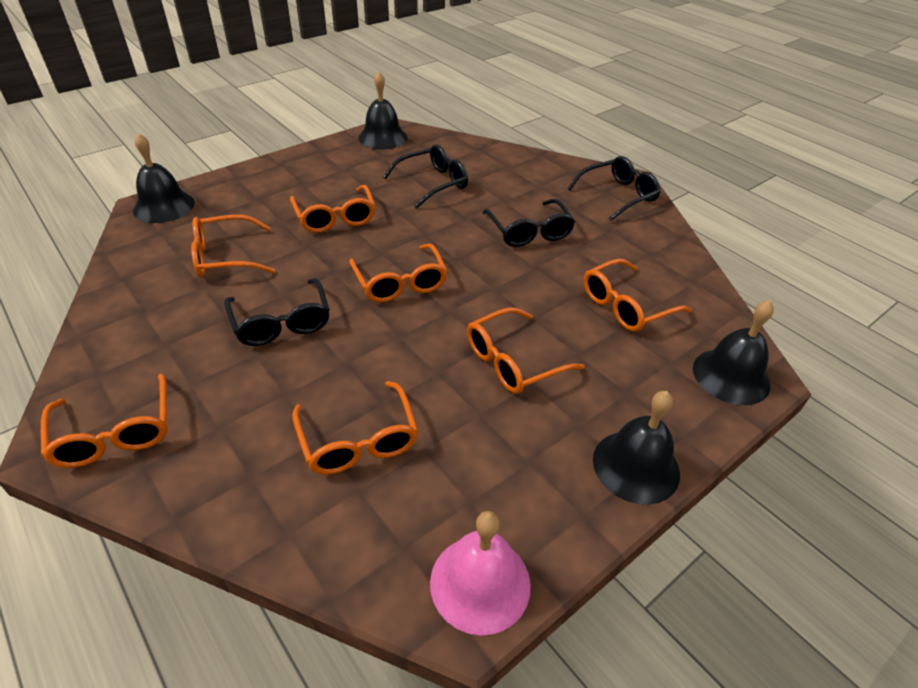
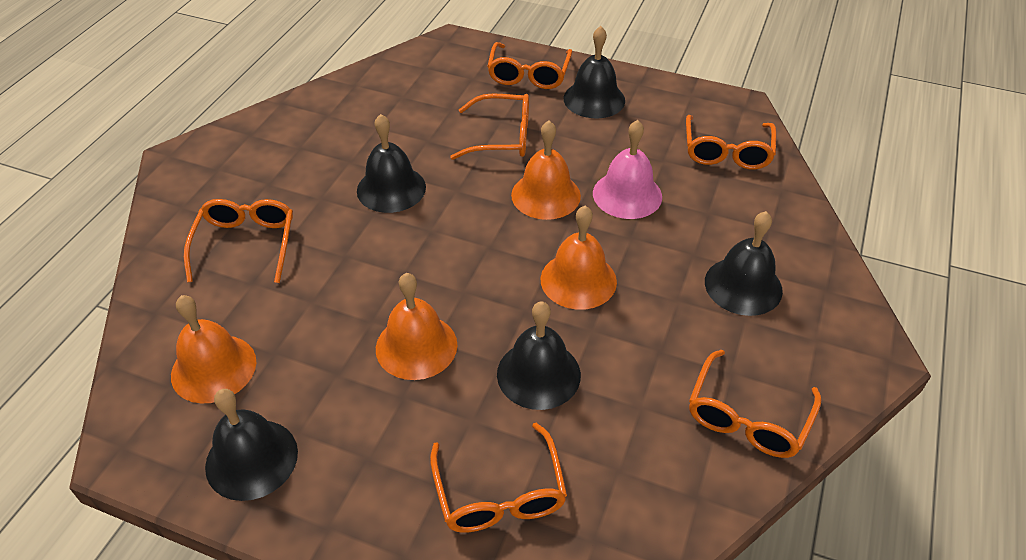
black bell: 4 -> 5
black glasses: 4 -> 0
orange bell: 0 -> 4
orange glasses: 7 -> 6

